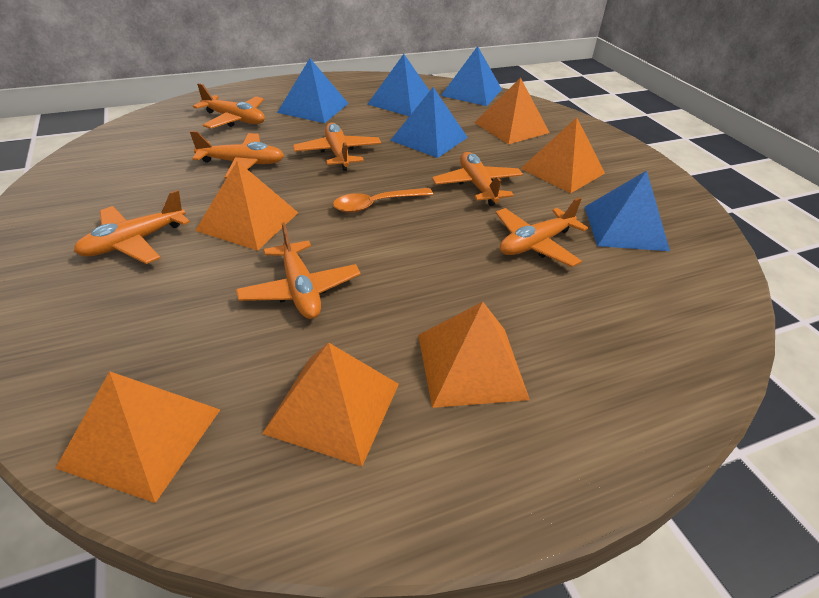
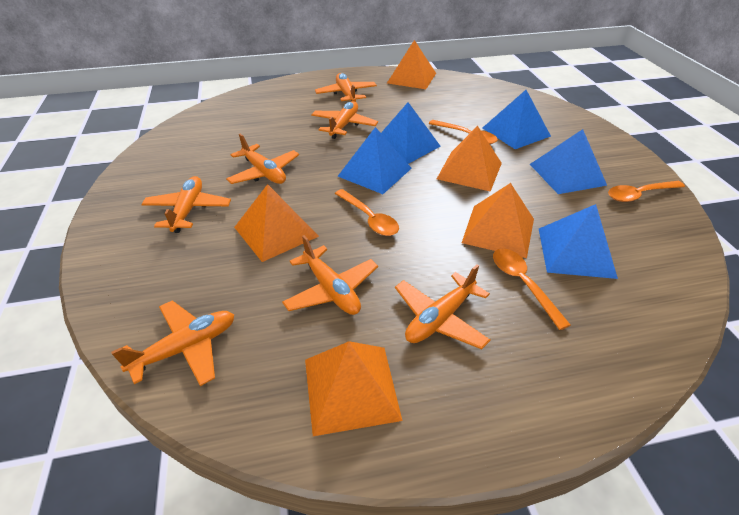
orange pyramid: 6 -> 5
orange spoon: 1 -> 4

